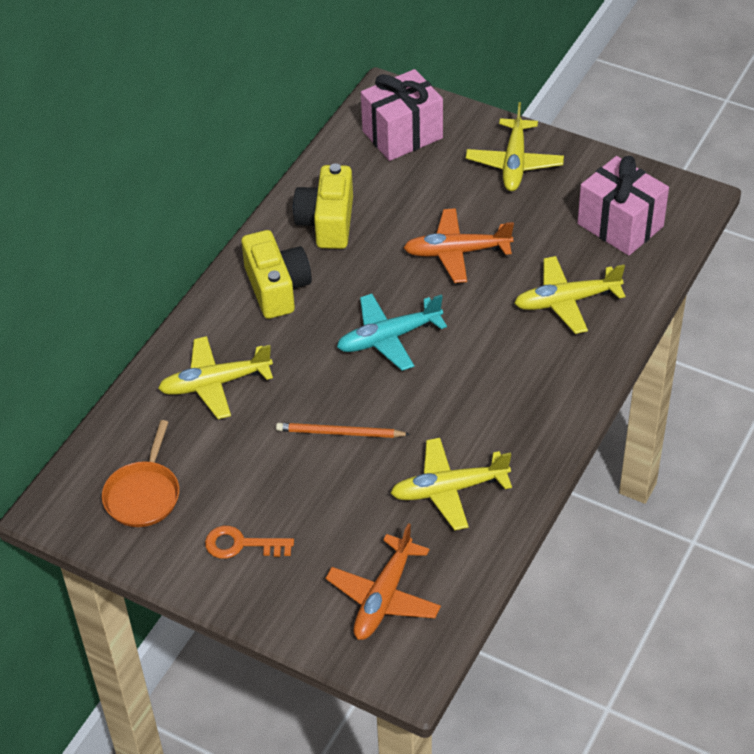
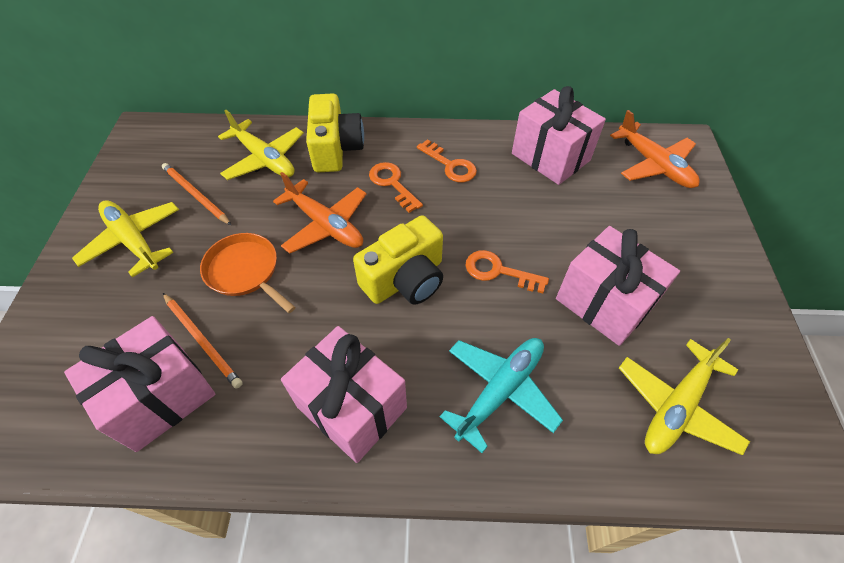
orange key: 1 -> 3
orange pencil: 1 -> 2
pink gift: 2 -> 4
yellow plane: 4 -> 3

